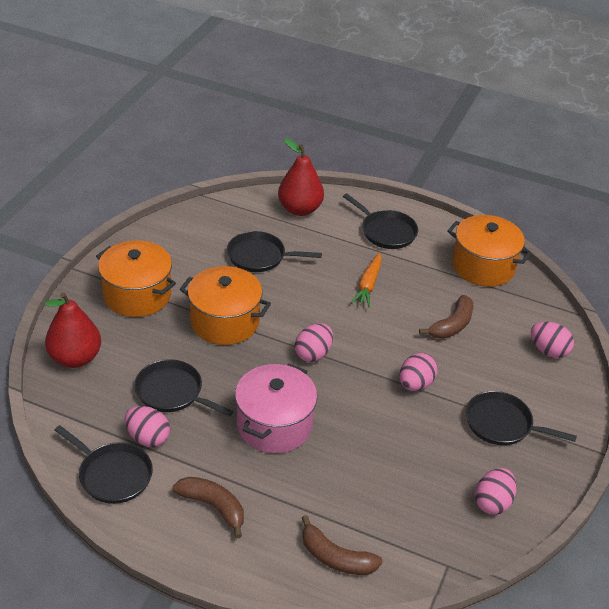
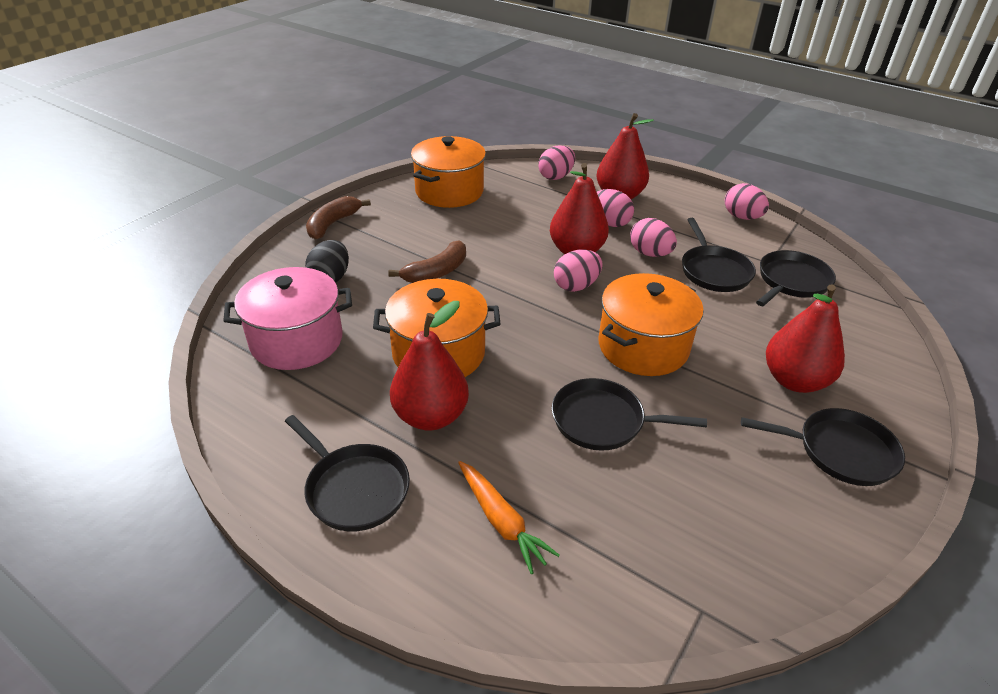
black egg: 0 -> 1
brown banana: 3 -> 2
red pear: 2 -> 4

